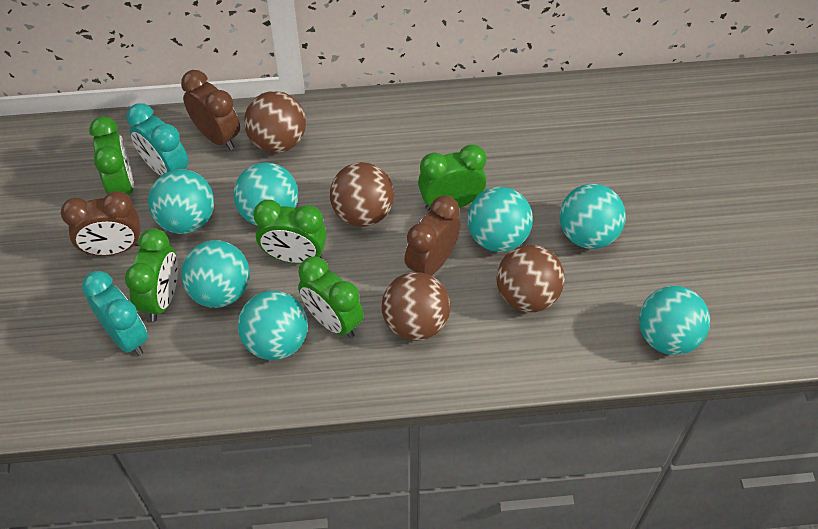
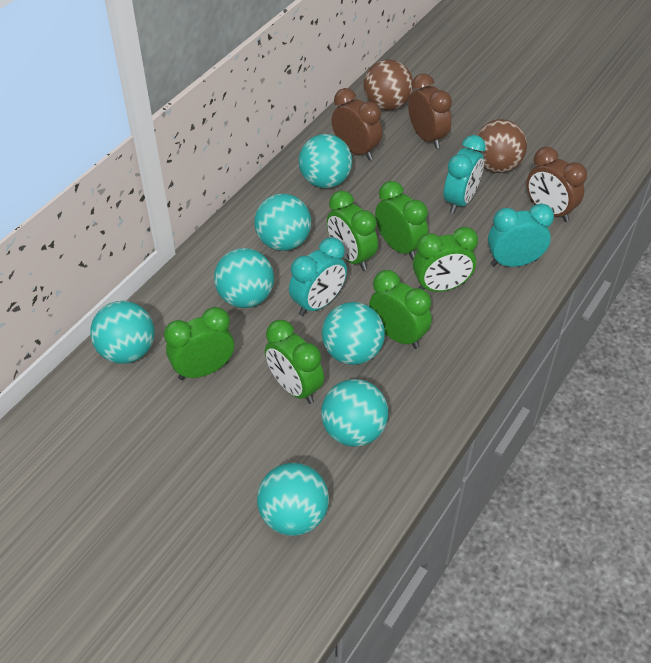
brown ball: 4 -> 2
green clock: 5 -> 6
turquoise clock: 2 -> 3

